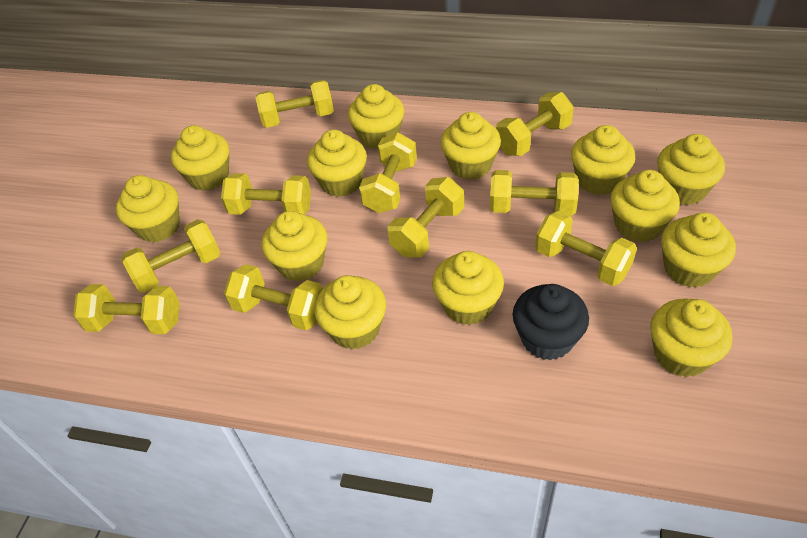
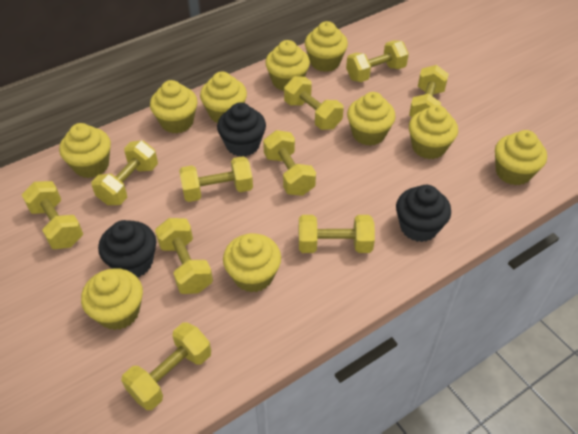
black cupcake: 1 -> 3
yellow cupcake: 13 -> 10

